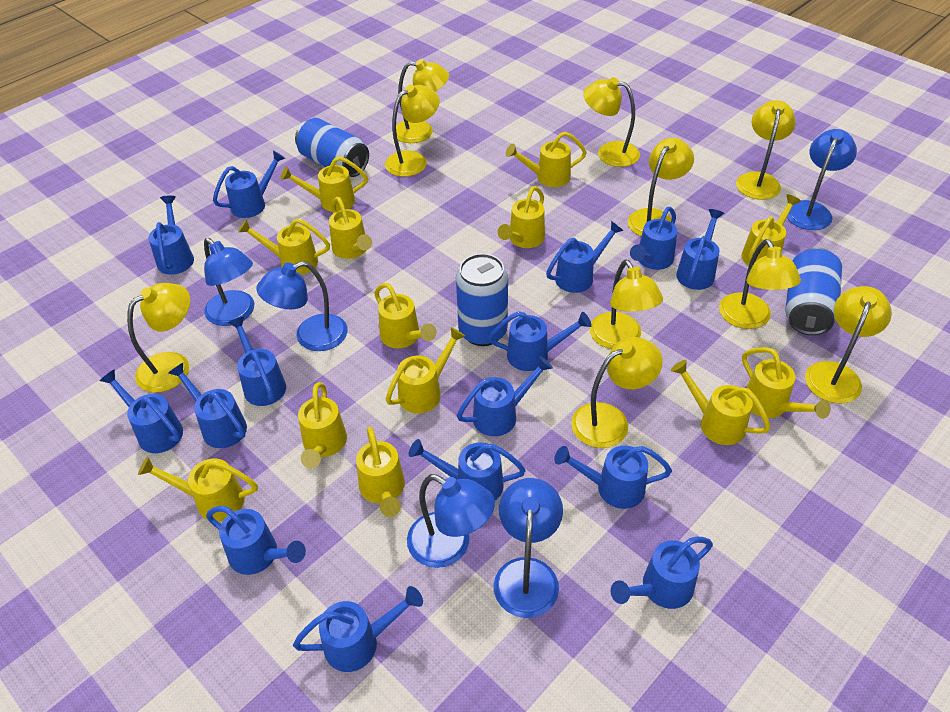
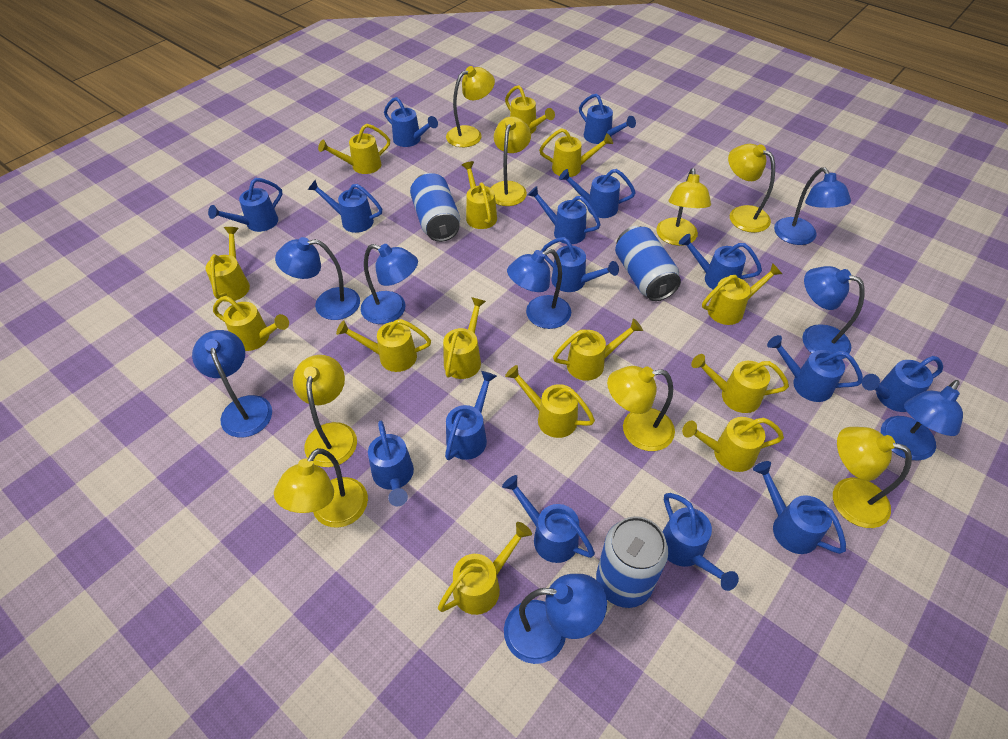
blue lamp: 5 -> 8
yellow lamp: 10 -> 8
yellow watering can: 13 -> 14

